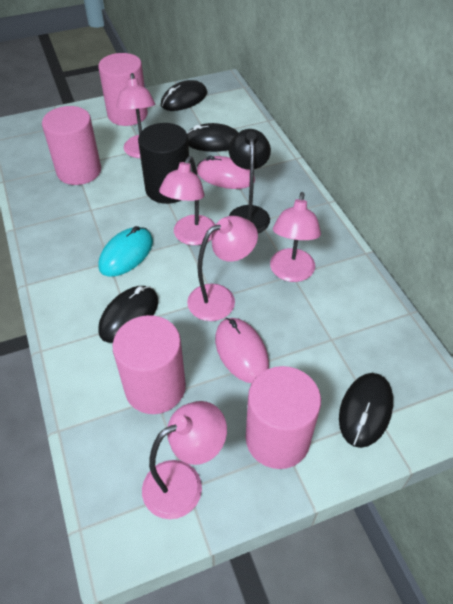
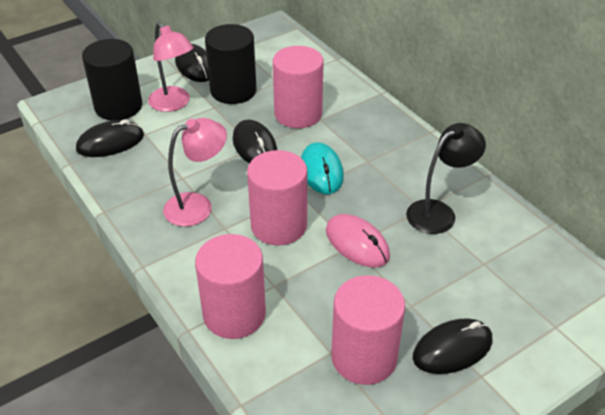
black cylinder: 1 -> 2
pink lamp: 5 -> 2
pink mouse: 2 -> 1

